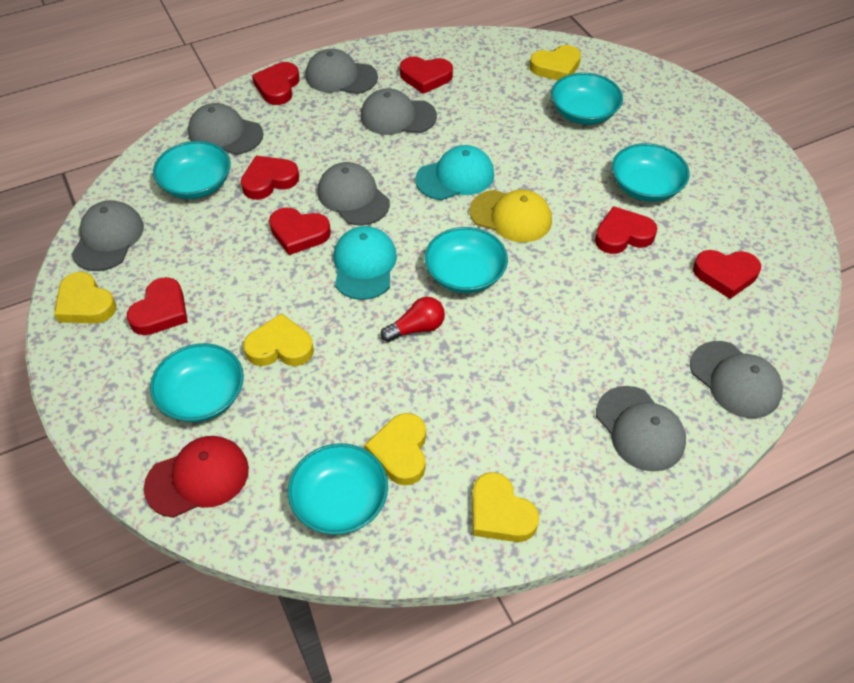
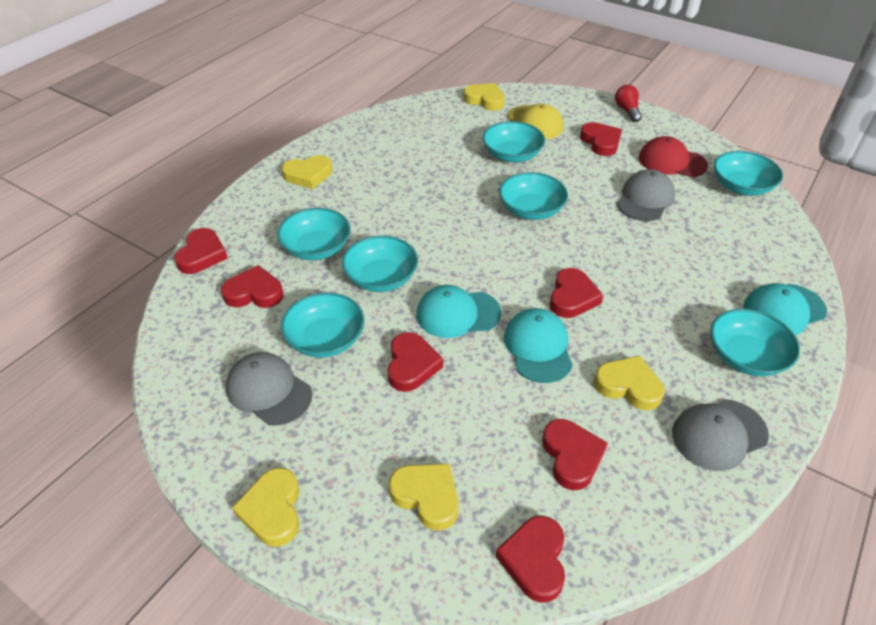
grey cap: 7 -> 3
turquoise bowl: 6 -> 7
turquoise cap: 2 -> 3

